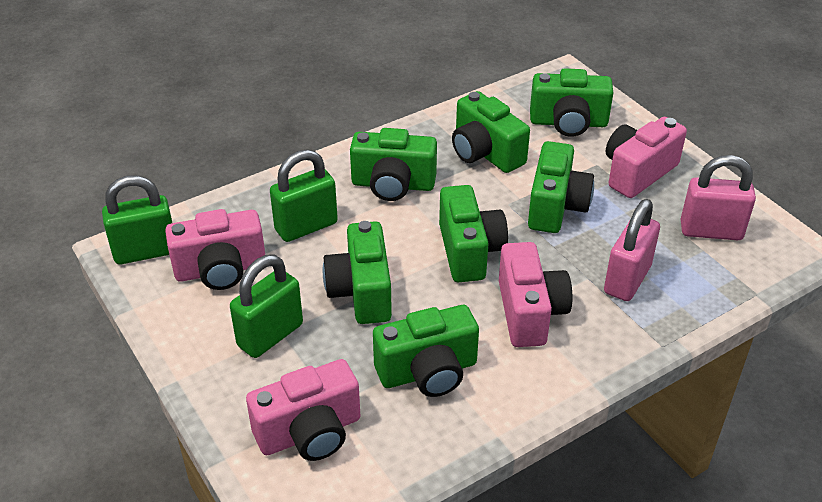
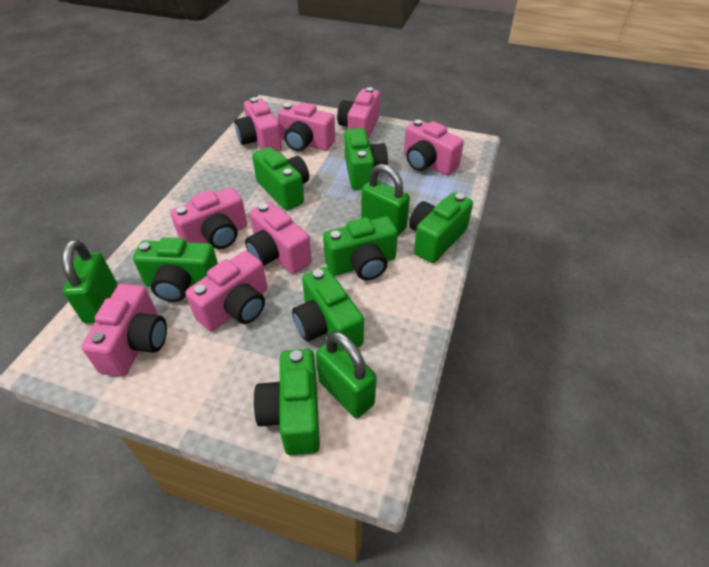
pink camera: 4 -> 8
pink padlock: 2 -> 0

